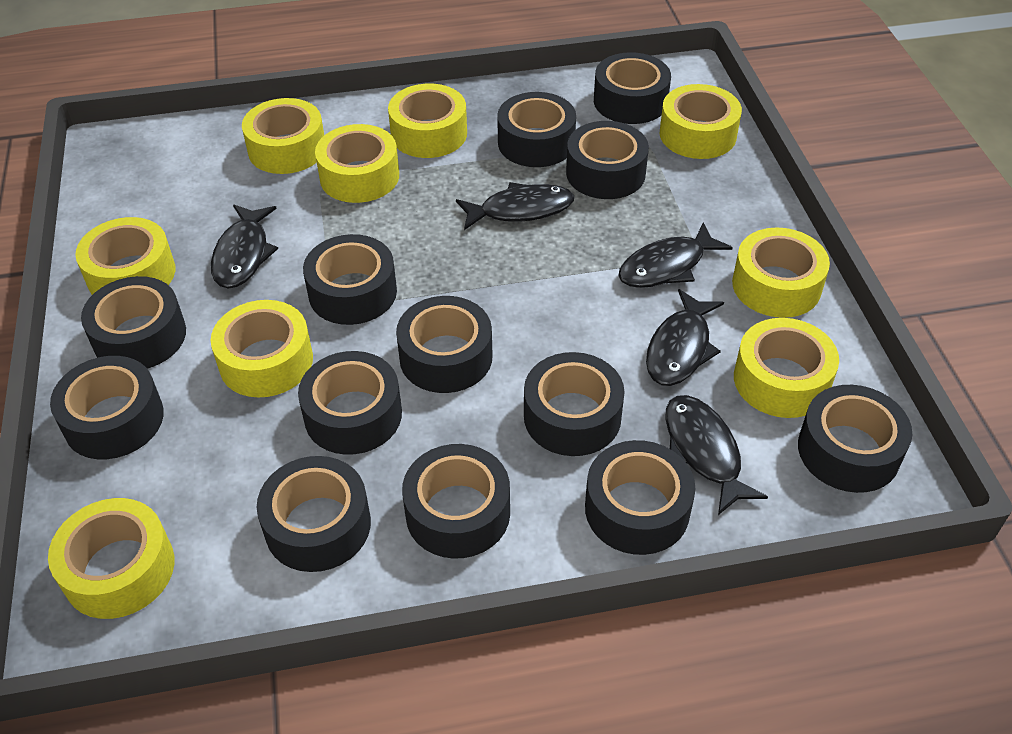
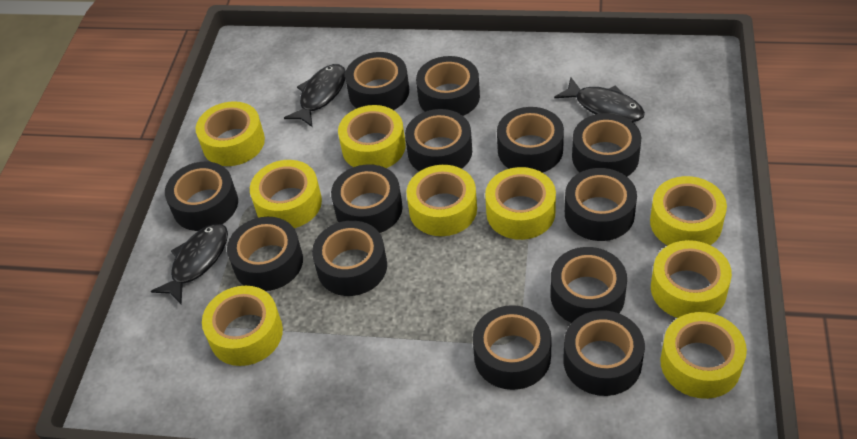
black fish: 5 -> 3

